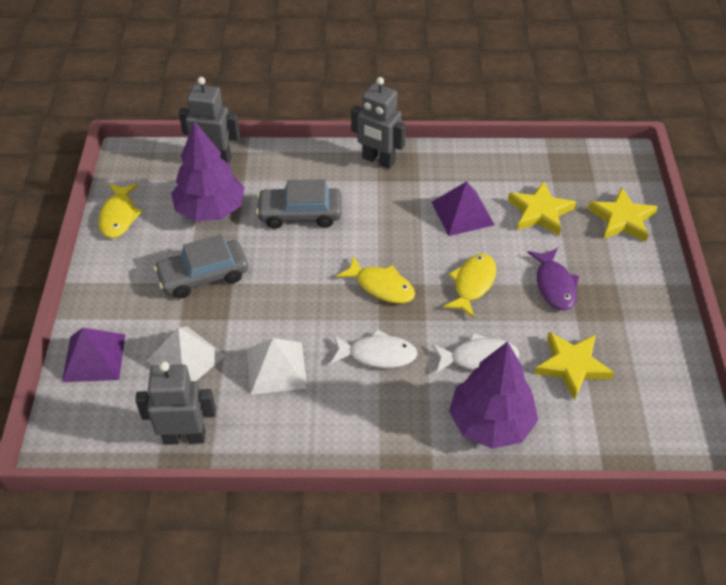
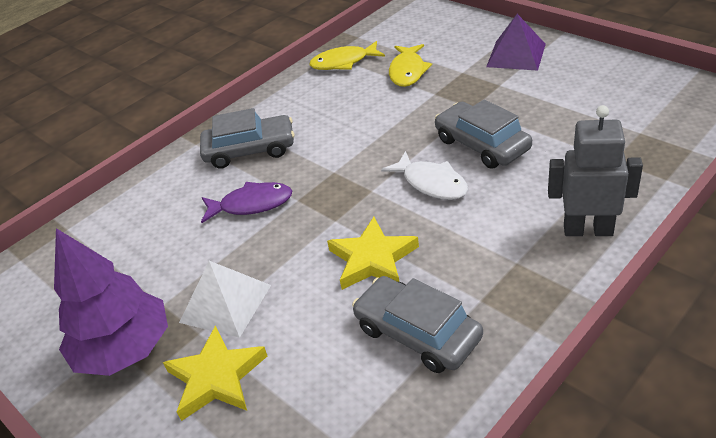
grey car: 2 -> 3
grey robot: 3 -> 1
purple pyramid: 2 -> 1
purple tree: 2 -> 1
white fish: 2 -> 1
white pyramid: 2 -> 1
yellow fish: 3 -> 2
yellow star: 3 -> 2

